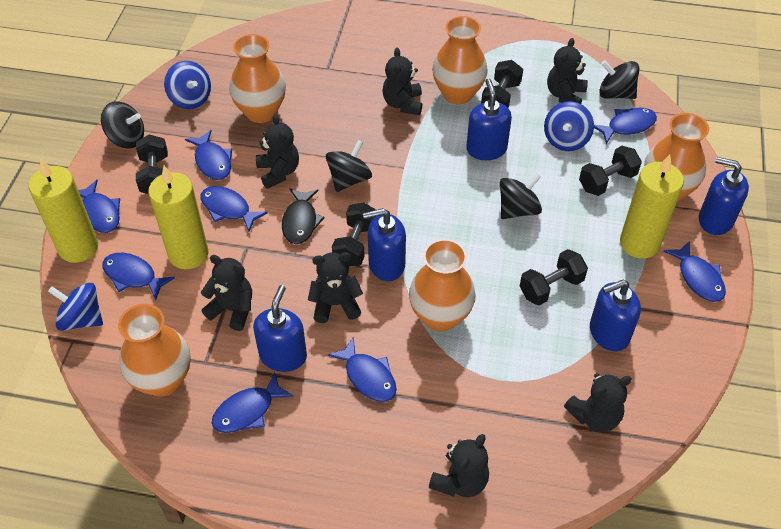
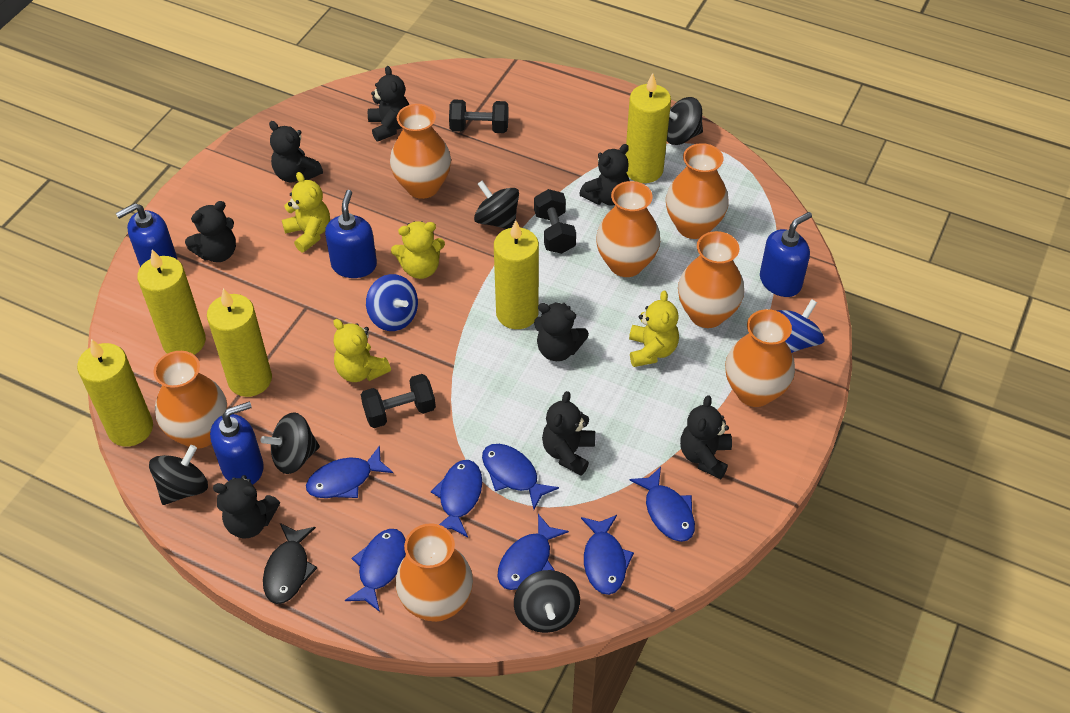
black dumbbell: 5 -> 3
black spinning top: 4 -> 5
black teddy bear: 7 -> 8
blue fish: 8 -> 7
blue soap dispenser: 5 -> 4
blue spinning top: 3 -> 2
orange vase: 5 -> 7
yellow candle: 3 -> 5
yellow teddy bear: 0 -> 4

